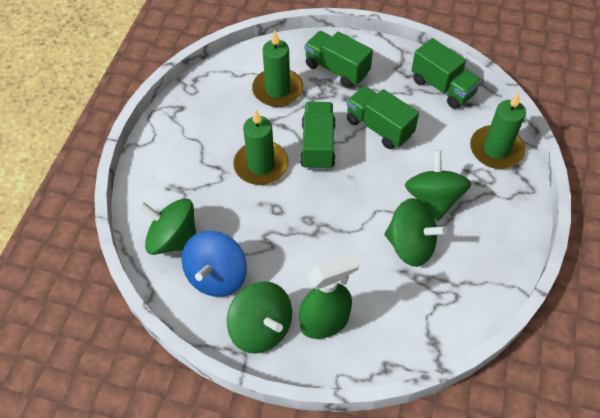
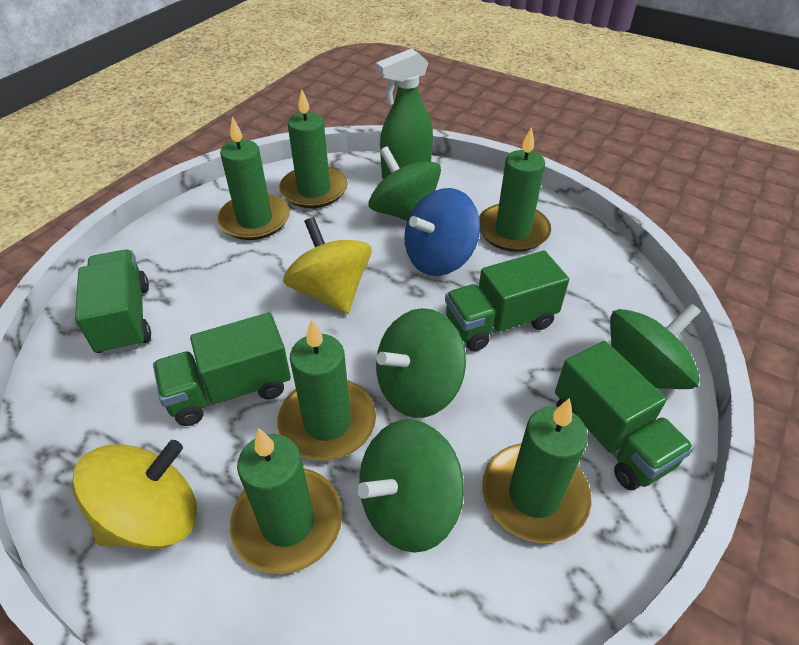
green candle: 3 -> 6
yellow spinning top: 0 -> 2

